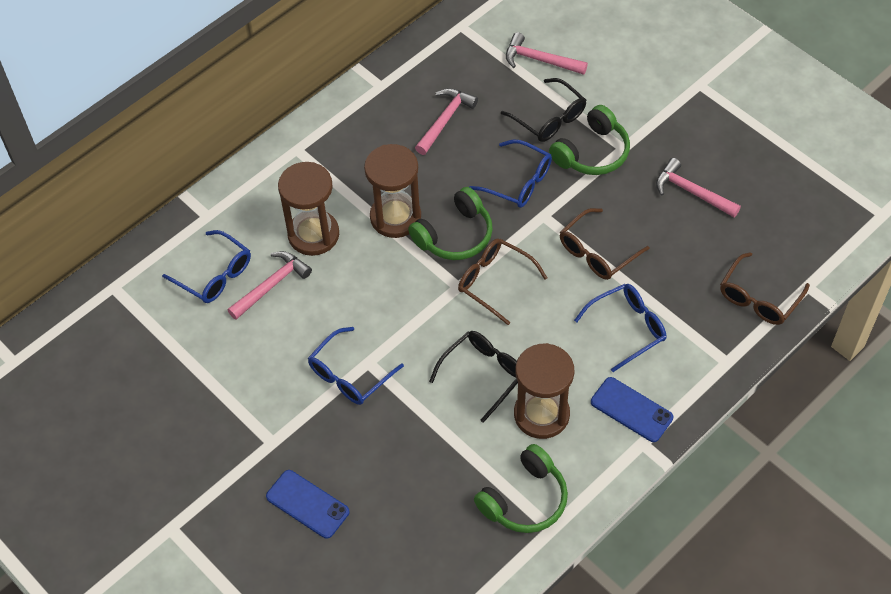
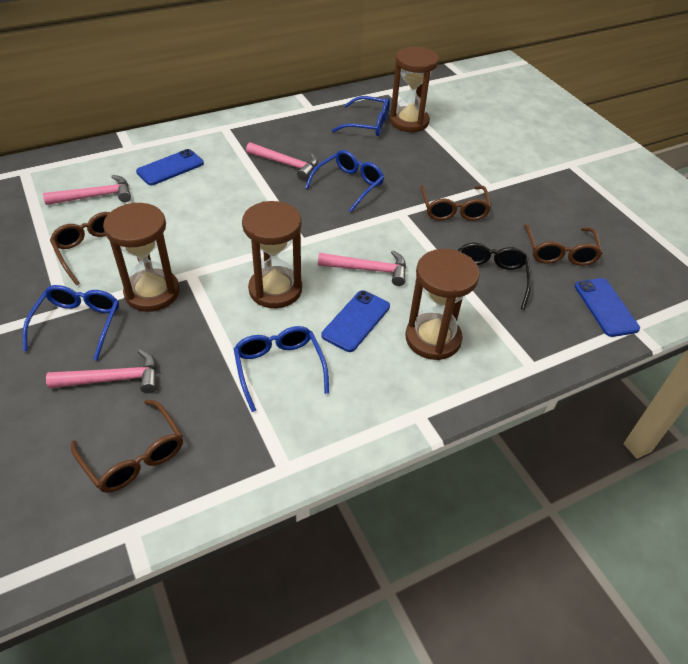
black glasses: 2 -> 1
blue phone: 2 -> 3
brown glasses: 3 -> 4
brown hourglass: 3 -> 4
green headphones: 3 -> 0

